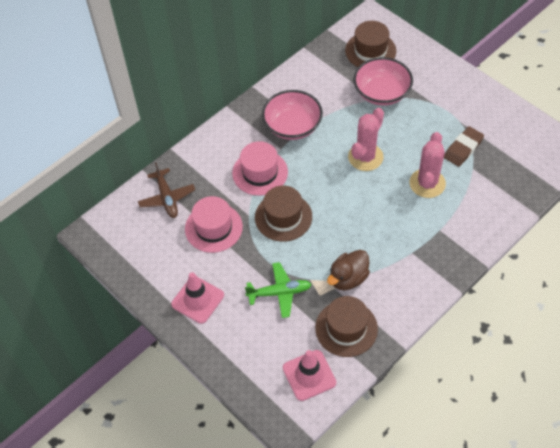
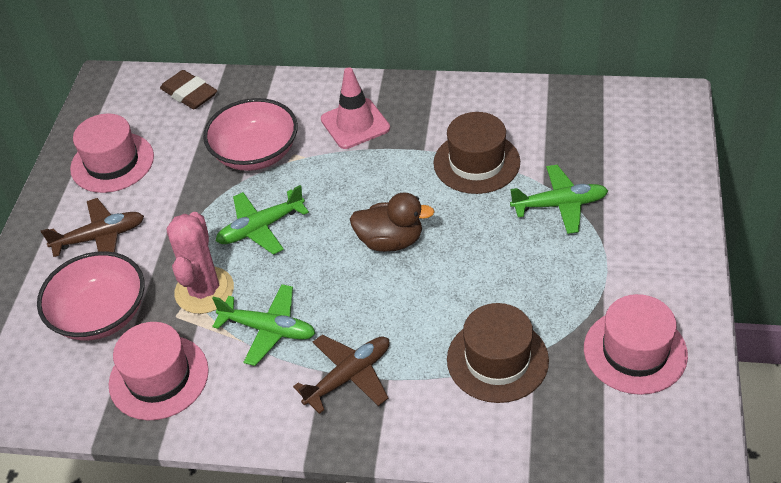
brown hat: 3 -> 2
brown plane: 1 -> 2
green plane: 1 -> 3
pink cactus: 2 -> 1
pink hat: 2 -> 3
pink traffic cone: 2 -> 1

